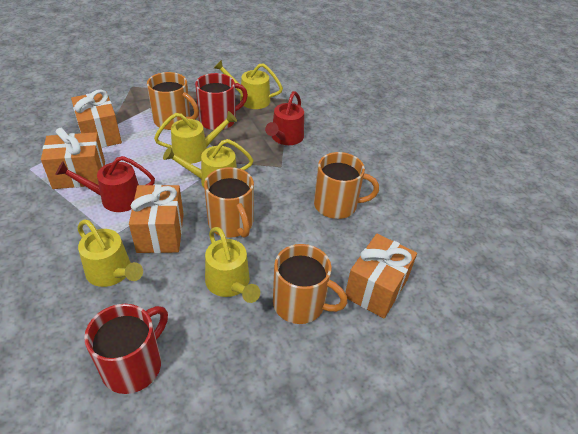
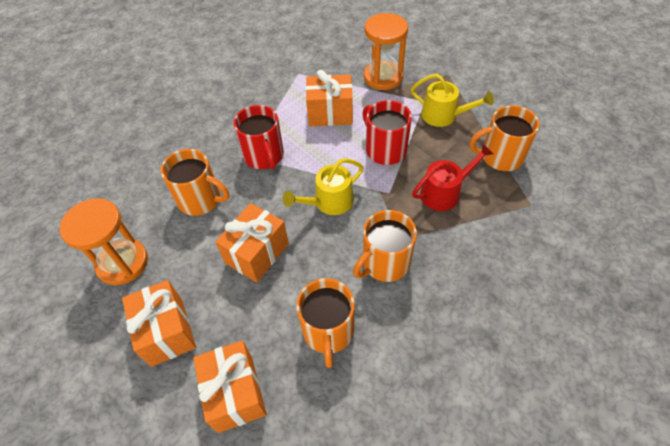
orange hourglass: 0 -> 2
red watering can: 2 -> 1
yellow watering can: 5 -> 2

